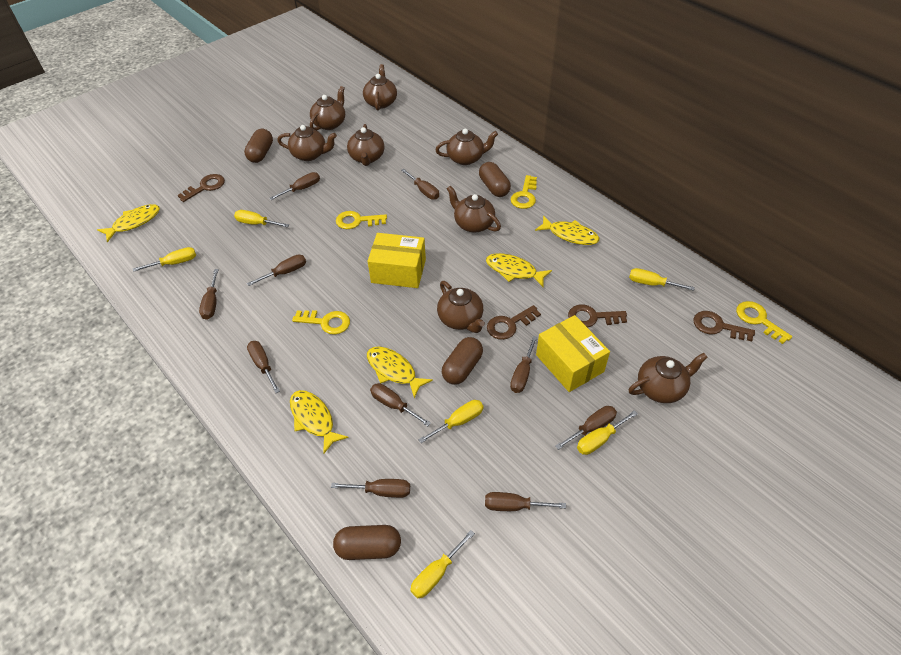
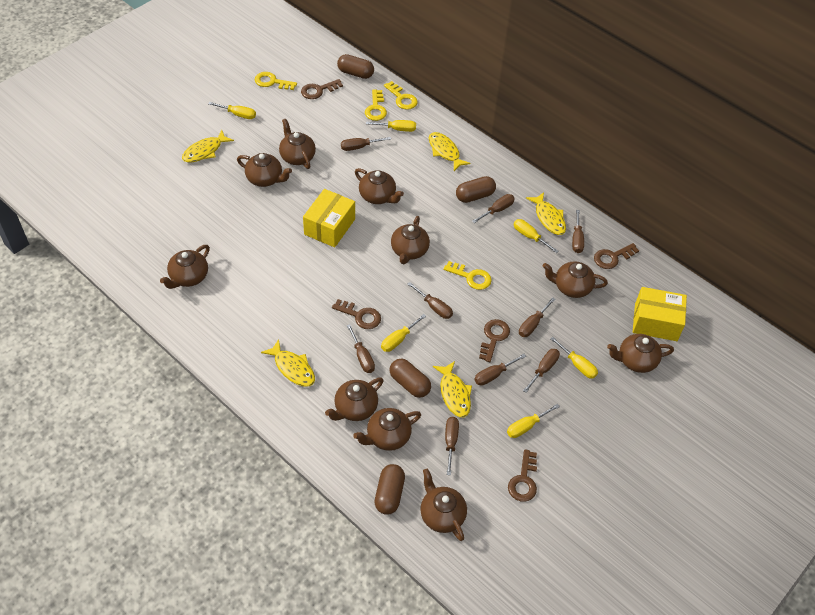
brown key: 4 -> 5
brown screwdriver: 10 -> 9
brown teapot: 8 -> 10

